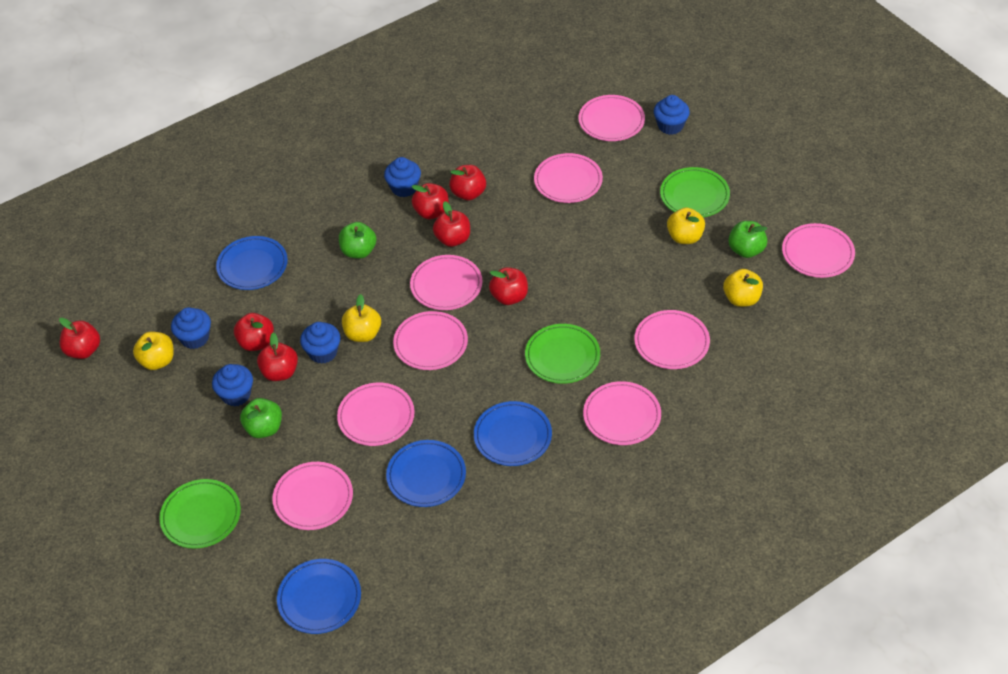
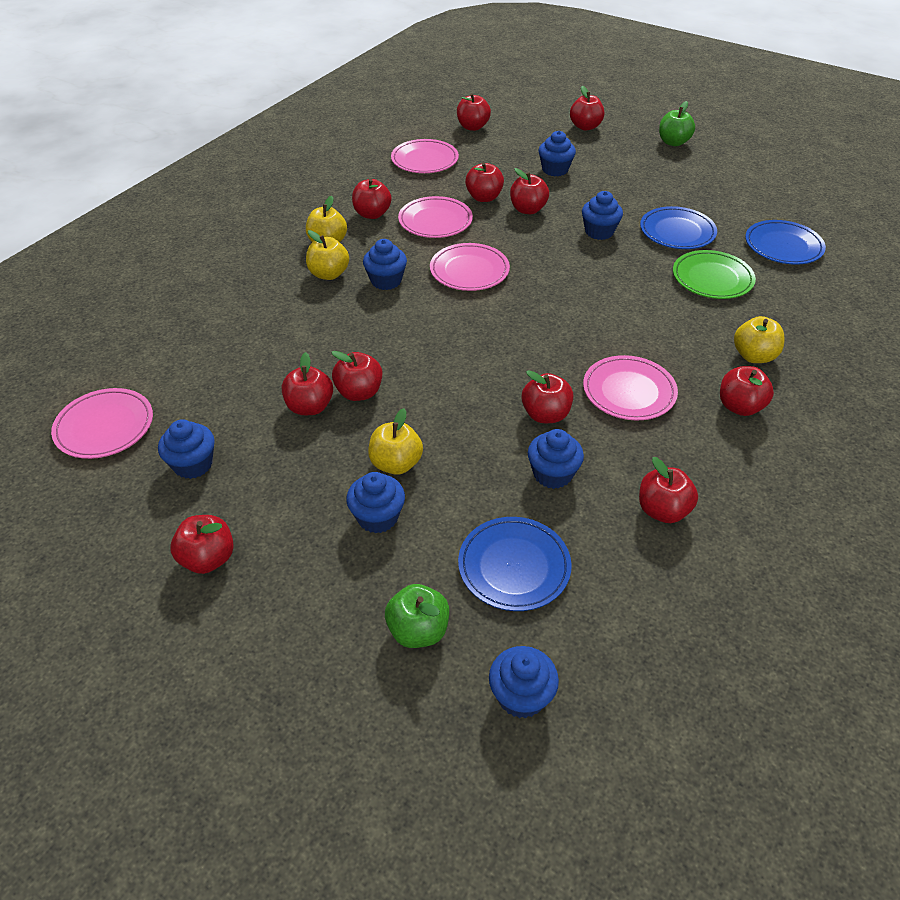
blue cupcake: 5 -> 7
blue plate: 4 -> 3
green apple: 3 -> 2
green plate: 3 -> 1
pink plate: 9 -> 5
red apple: 7 -> 11

